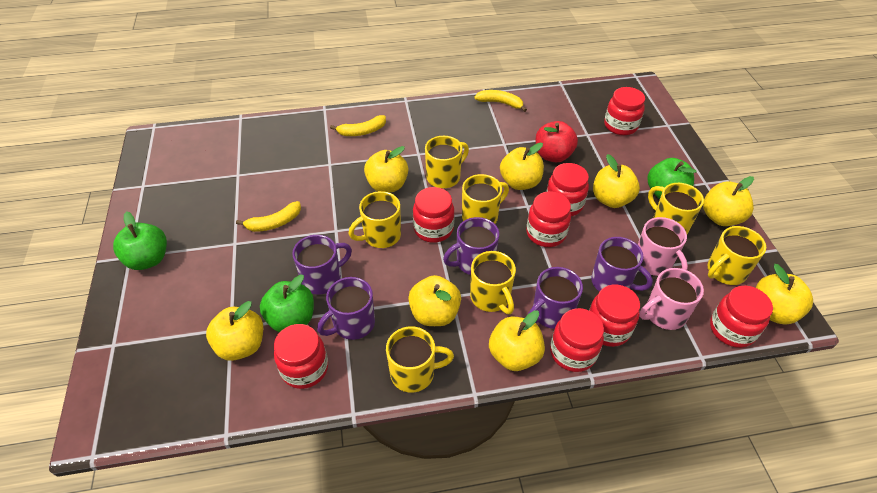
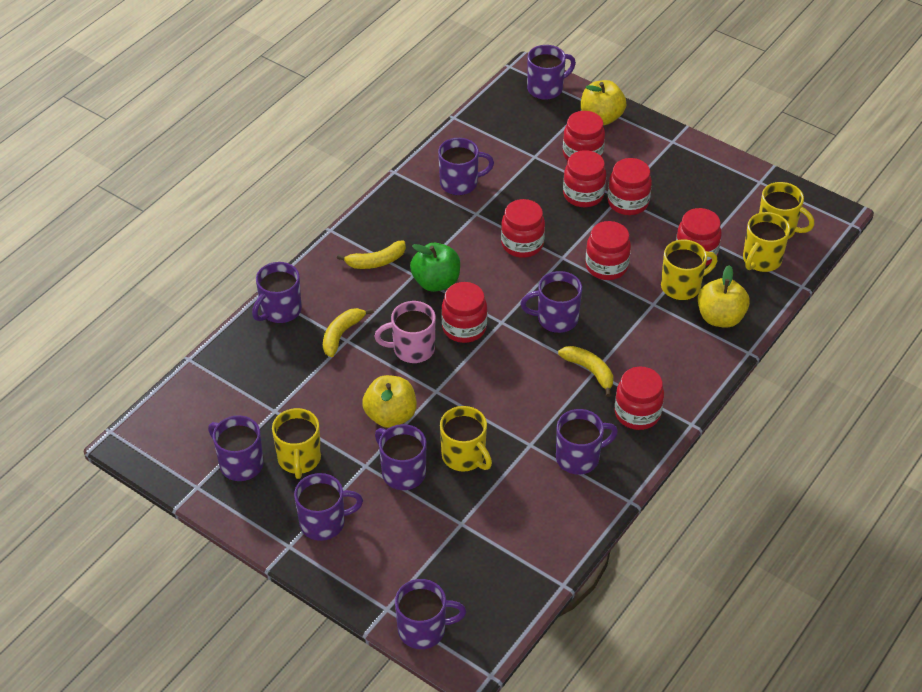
green apple: 3 -> 1
pink mug: 2 -> 1
purple mug: 5 -> 9
red apple: 1 -> 0
yellow apple: 8 -> 3
yellow mug: 7 -> 5

